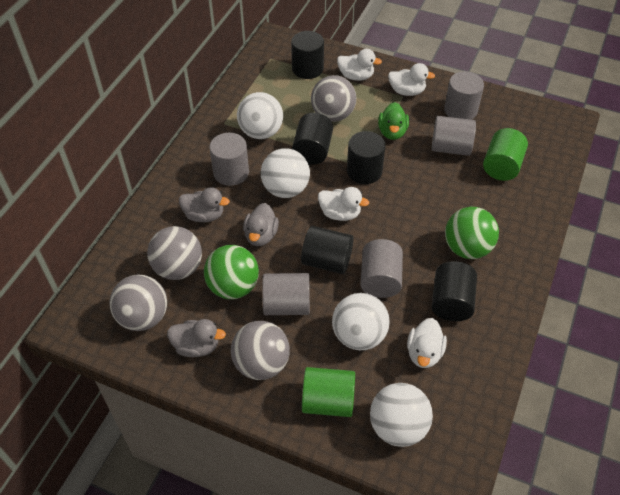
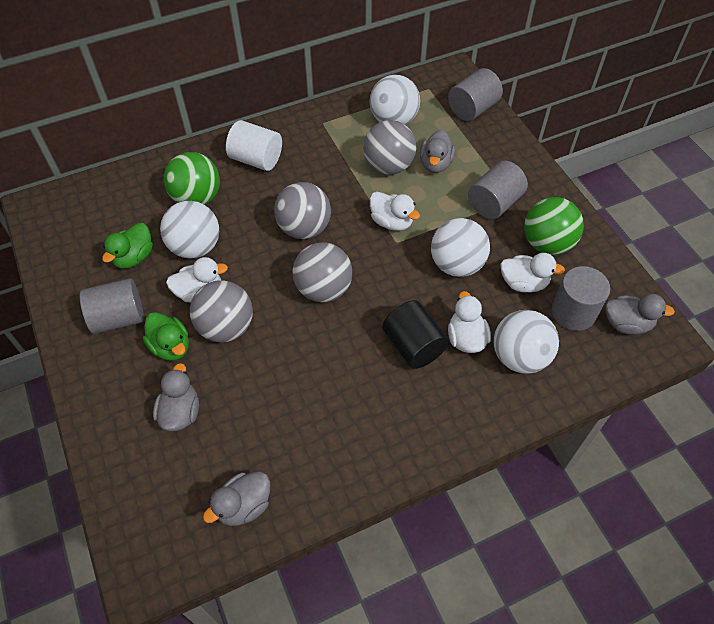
black cylinder: 5 -> 1
green cylinder: 2 -> 0
green duck: 1 -> 2
grey cylinder: 5 -> 4
grey duck: 3 -> 4
white cylinder: 0 -> 1

